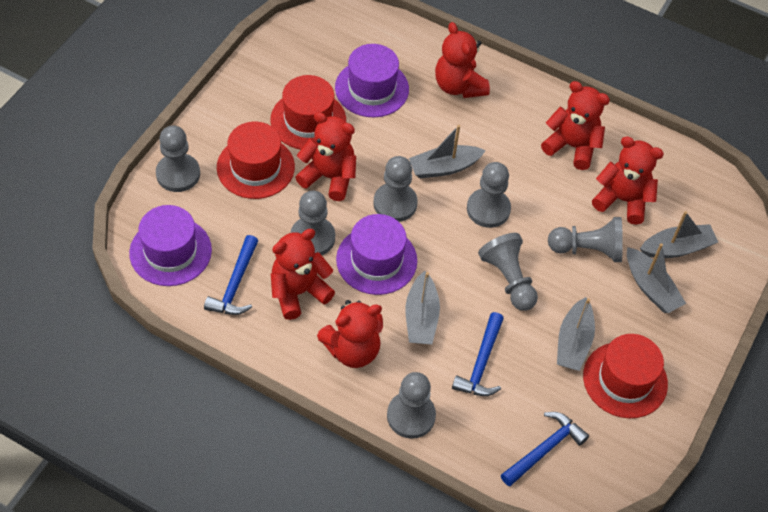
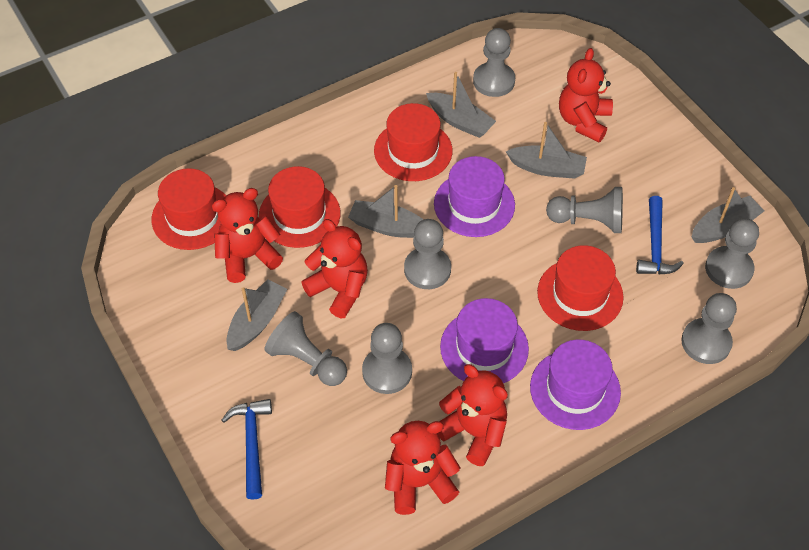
blue hammer: 3 -> 2
red hat: 3 -> 4
red teddy bear: 6 -> 5

